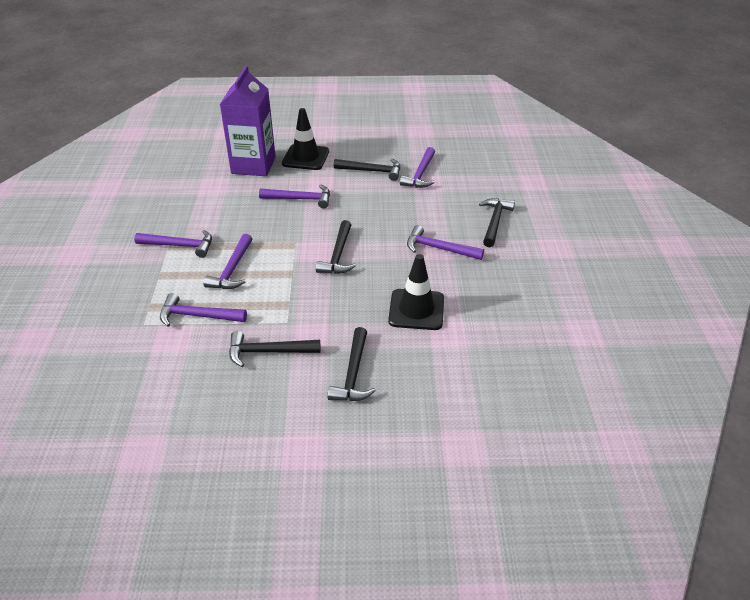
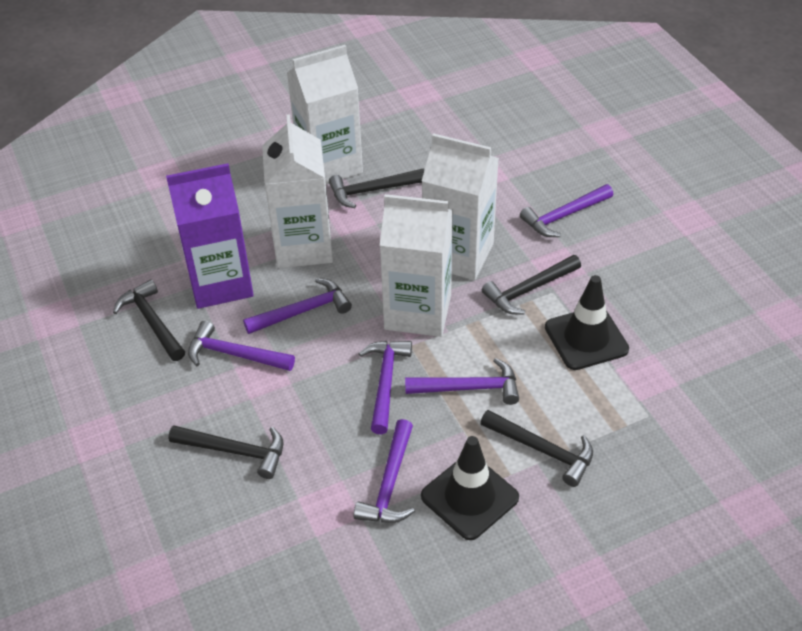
white carton: 0 -> 4

